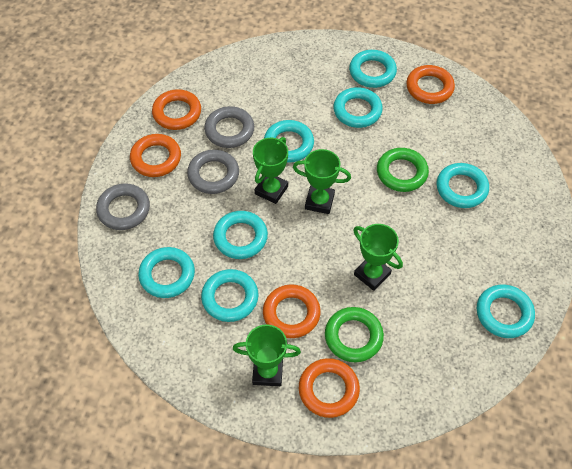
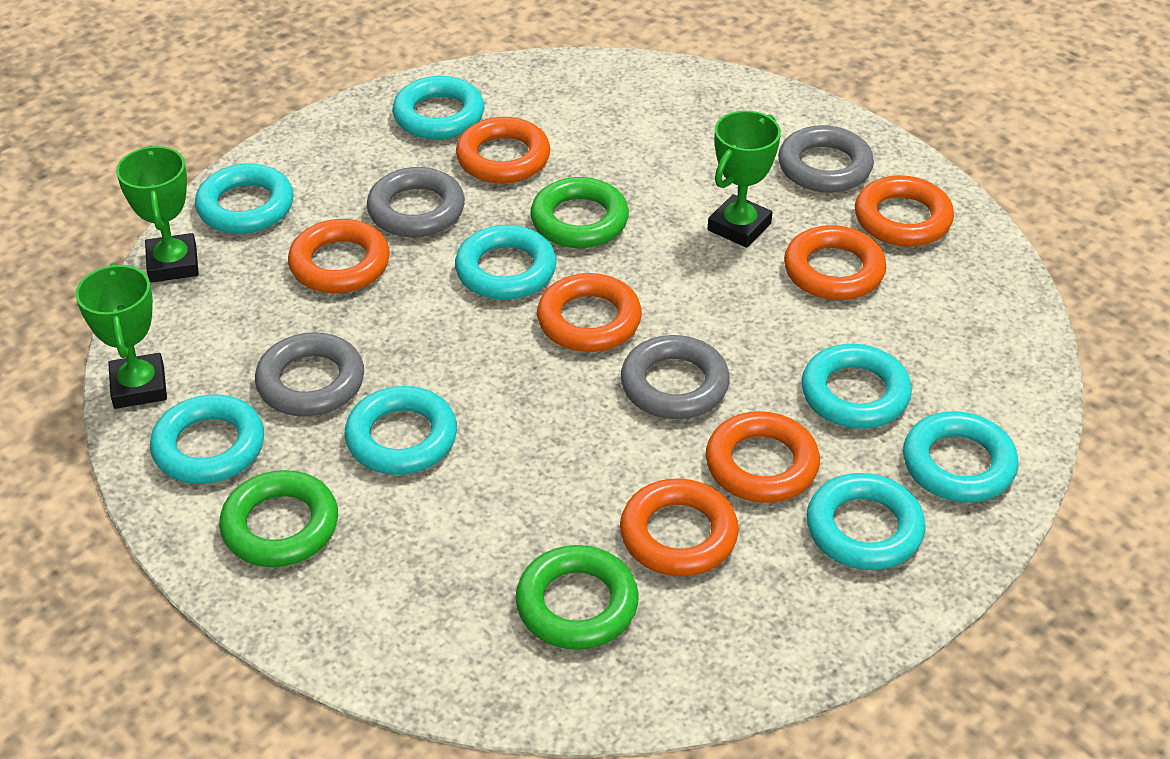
green ring: 2 -> 3
green trophy: 4 -> 3
grey ring: 3 -> 4
orange ring: 5 -> 7

